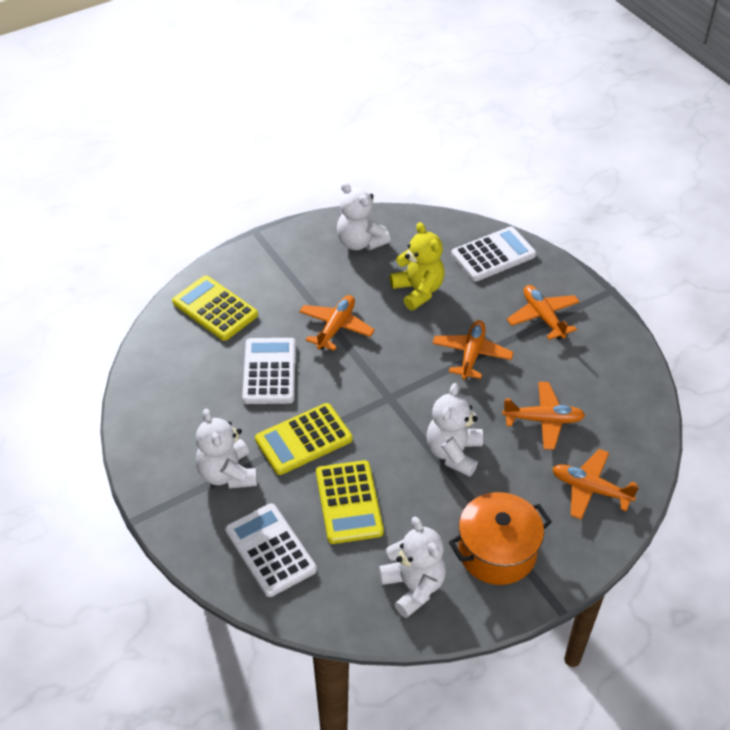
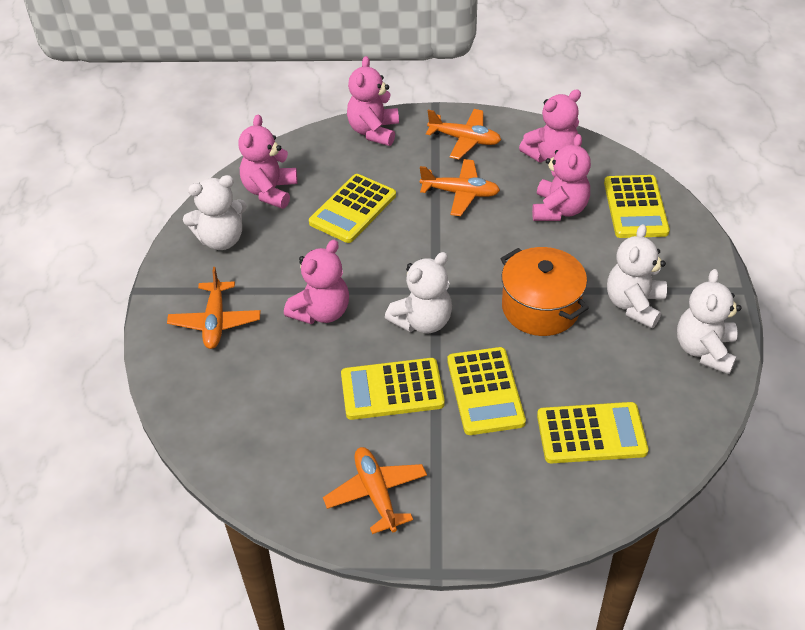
orange plane: 5 -> 4
pink teddy bear: 0 -> 5
white calculator: 3 -> 0
yellow calculator: 3 -> 5
yellow teddy bear: 1 -> 0

